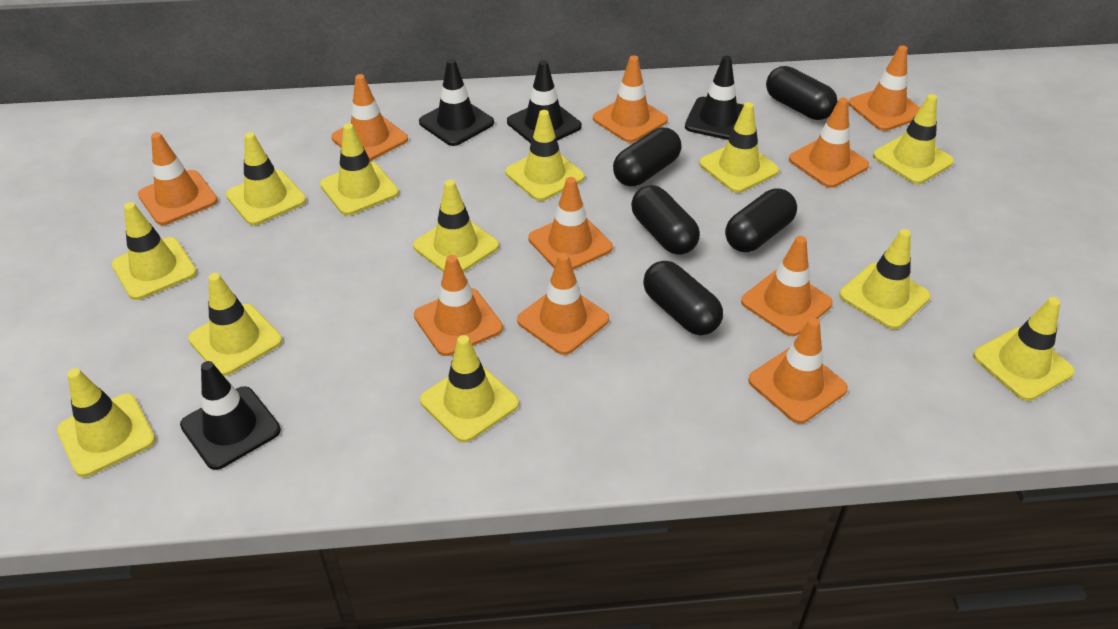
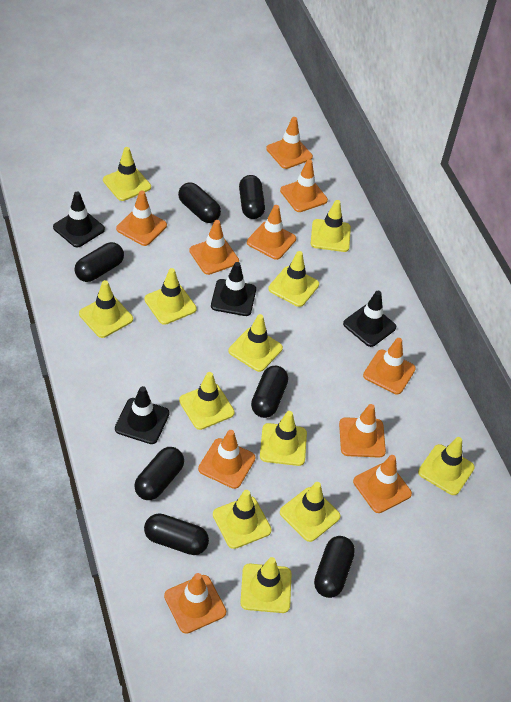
black capsule: 5 -> 7

